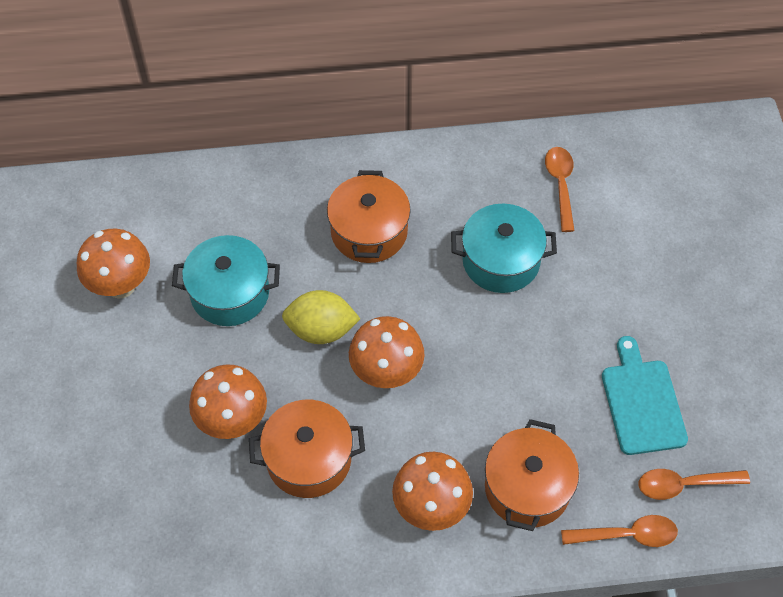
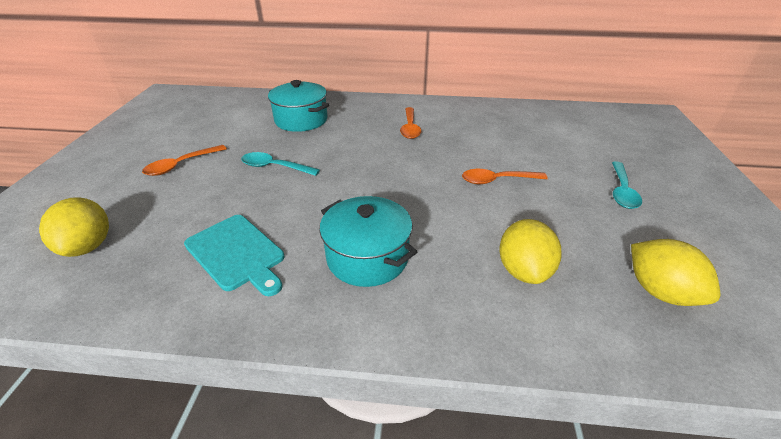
orange mushroom: 4 -> 0
orange pot: 3 -> 0
turquoise spoon: 0 -> 2
yellow lemon: 1 -> 3

